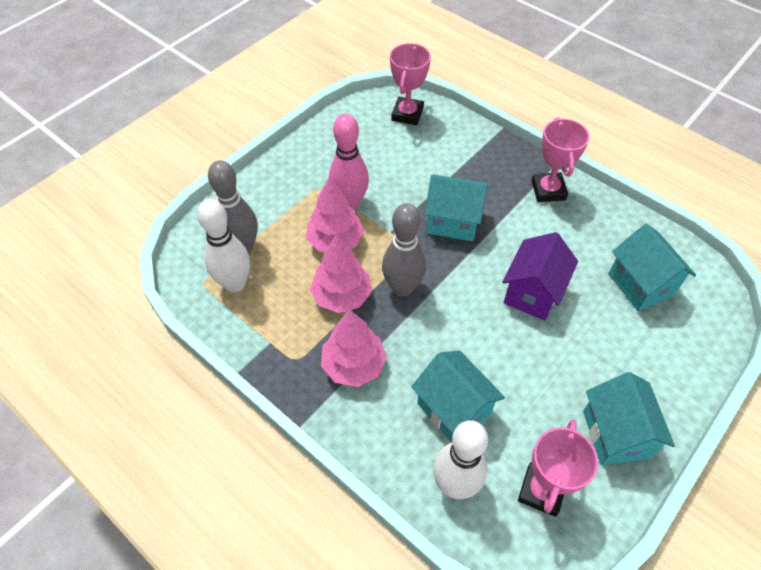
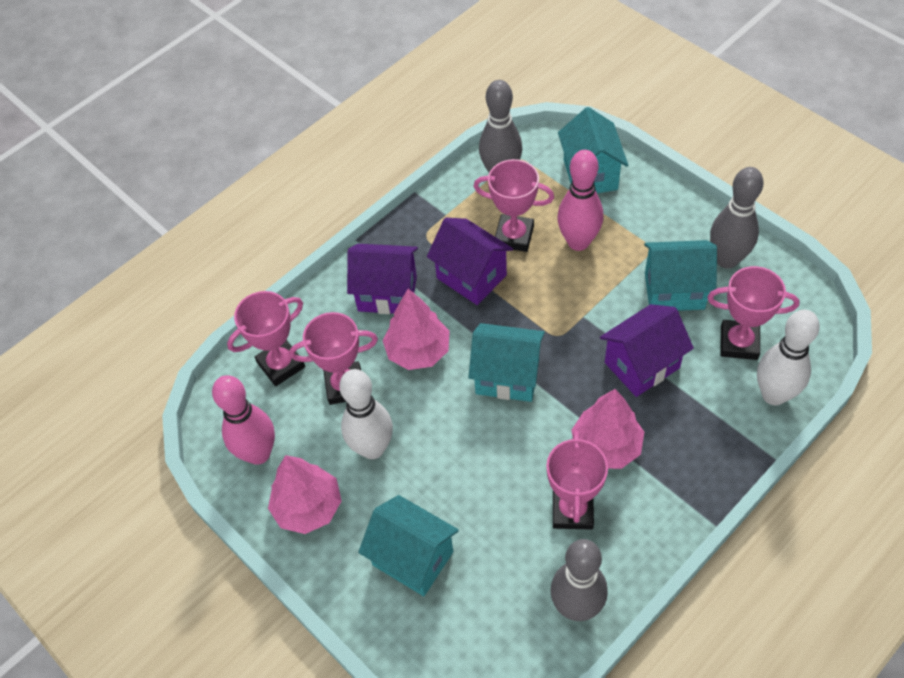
grey bowling pin: 2 -> 3
pink bowling pin: 1 -> 2
pink trophy: 3 -> 5
purple house: 1 -> 3

